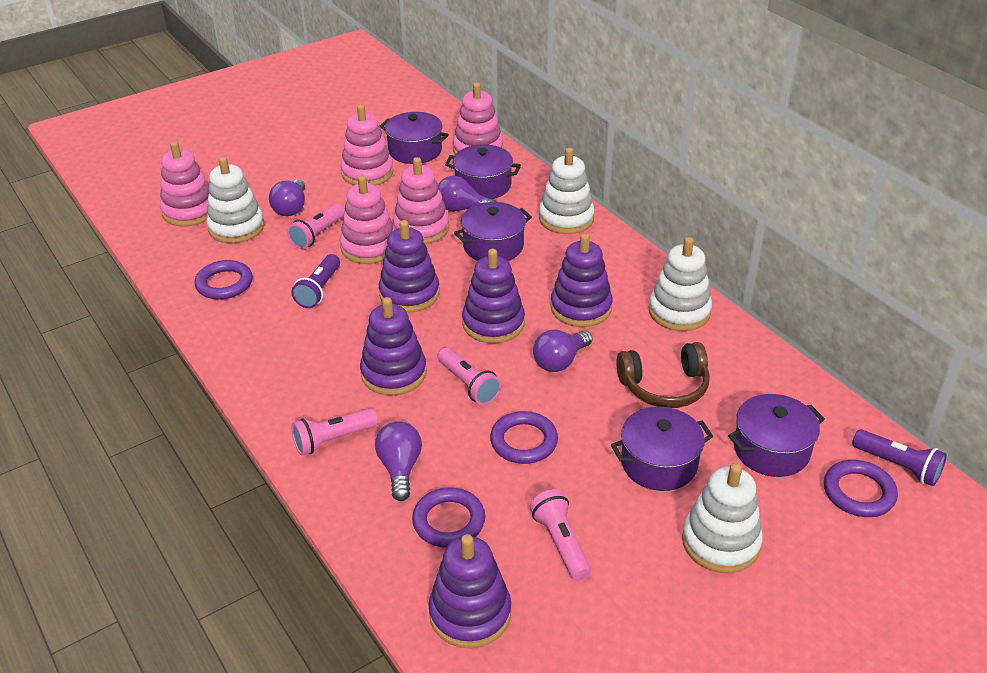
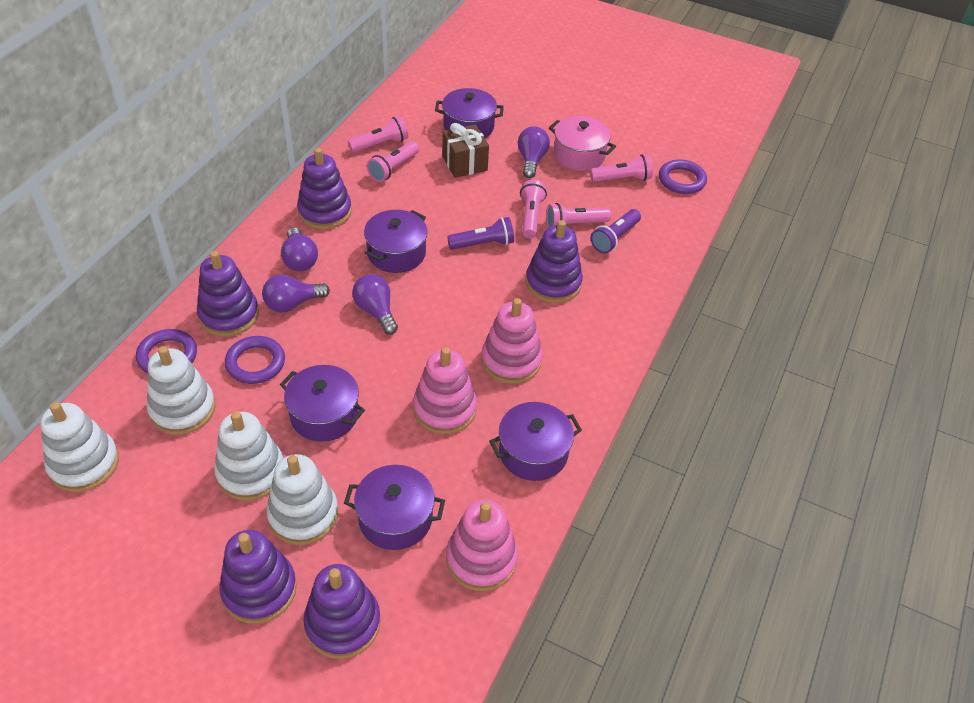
brown gift: 0 -> 1
brown headphones: 1 -> 0
pink flashlight: 4 -> 5
pink pot: 0 -> 1
pink stacking toy: 5 -> 3
purple ring: 4 -> 3

